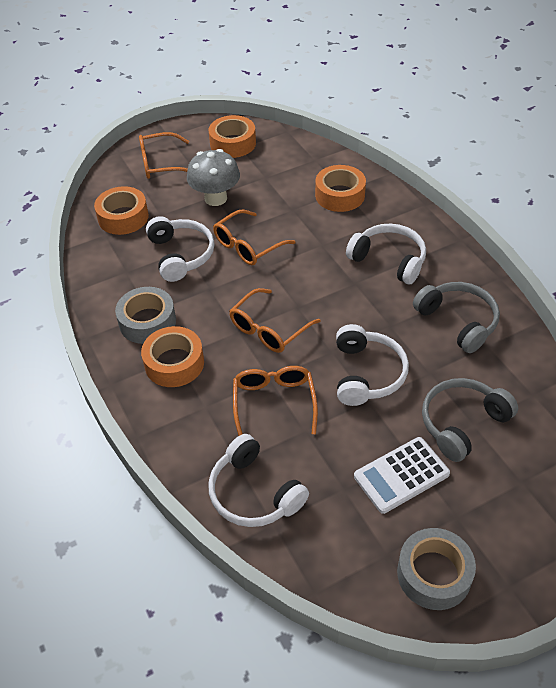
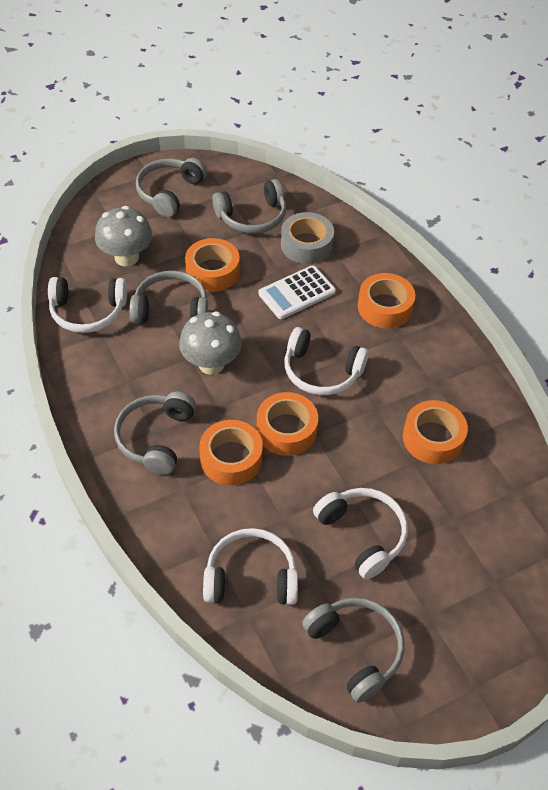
grey headphones: 2 -> 5
grey mushroom: 1 -> 2
grey tape: 2 -> 1
orange glasses: 4 -> 0
orange tape: 4 -> 5

